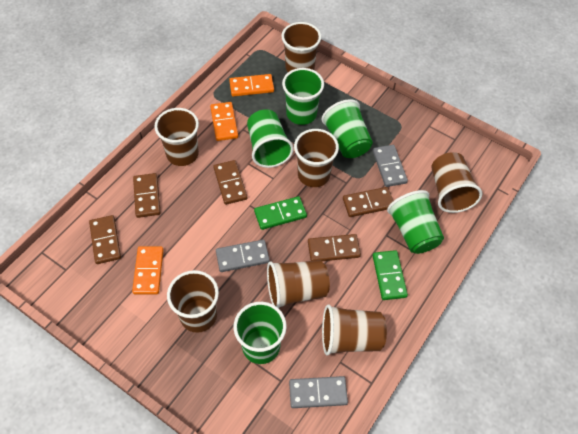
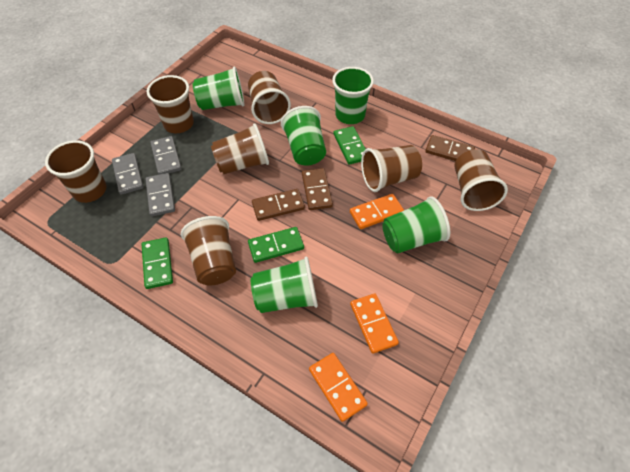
brown domino: 5 -> 3
green domino: 2 -> 3

